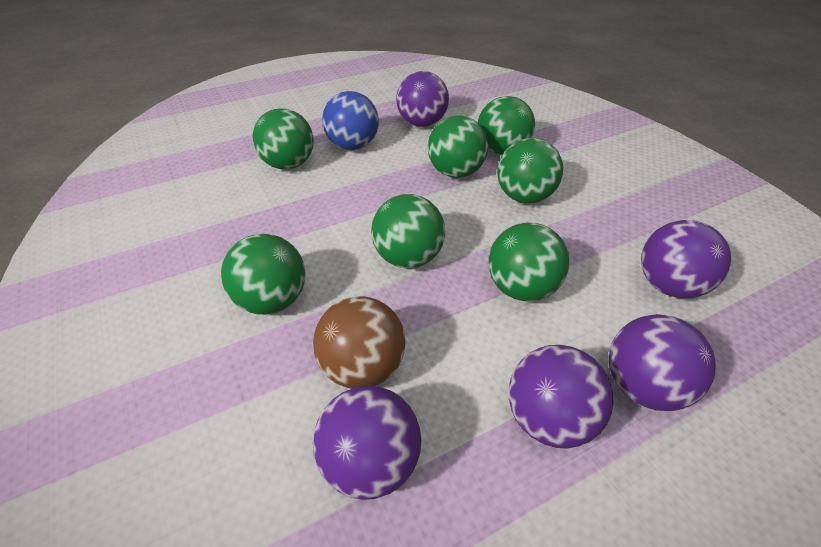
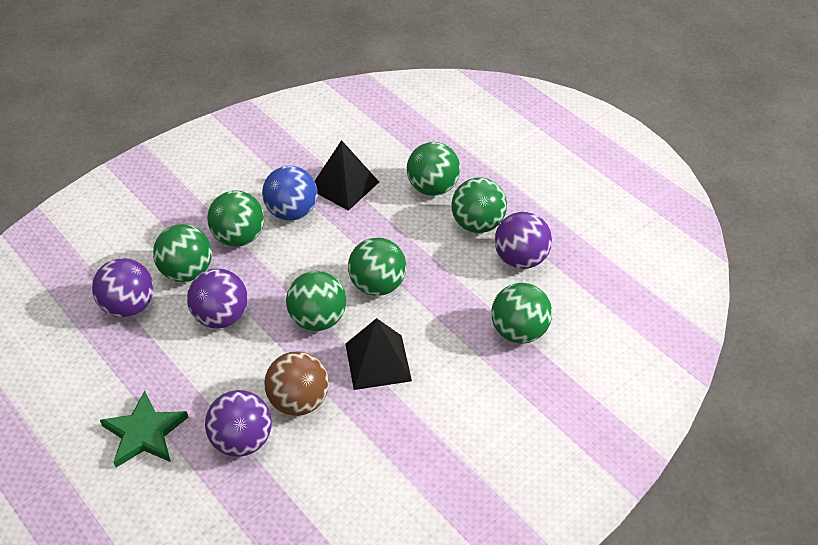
black pyramid: 0 -> 2
green star: 0 -> 1
purple ball: 5 -> 4

